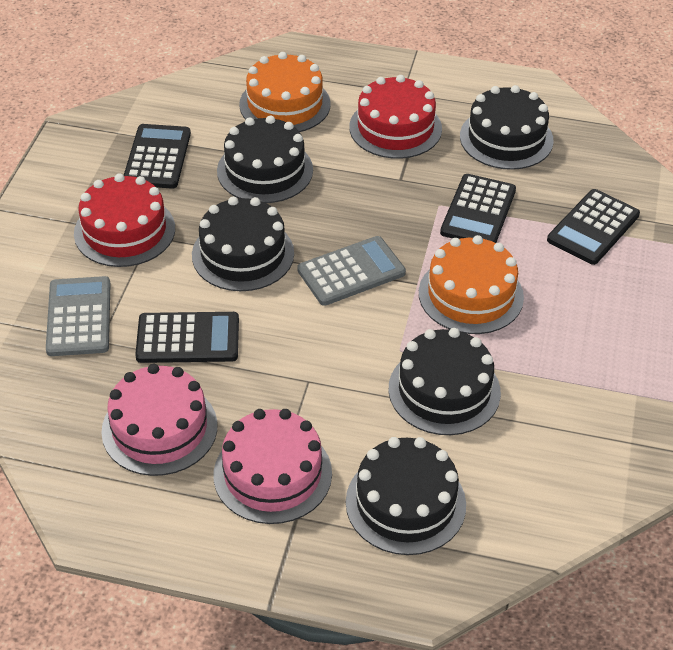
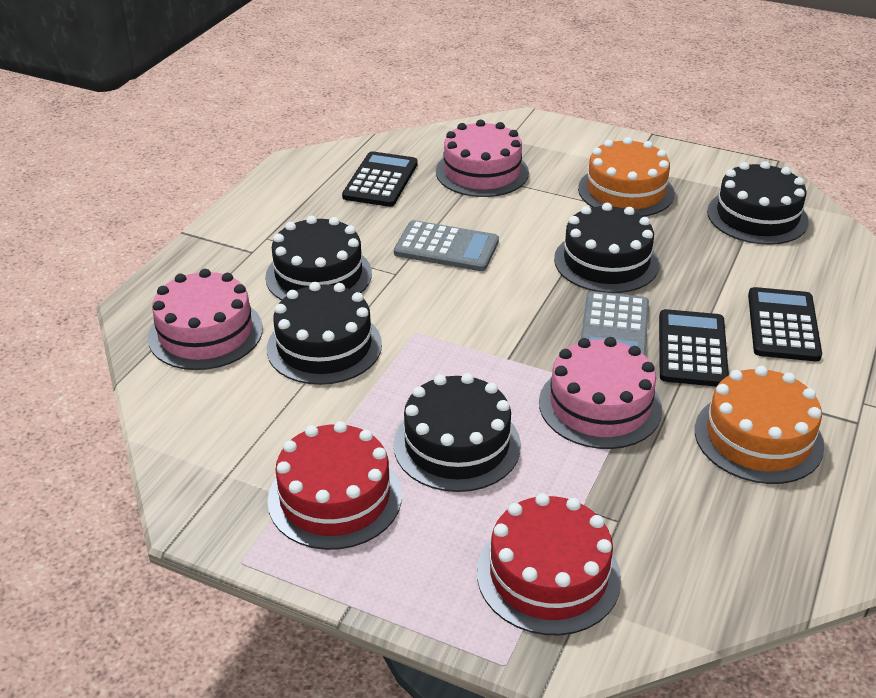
black calculator: 4 -> 3
pink cake: 2 -> 3

